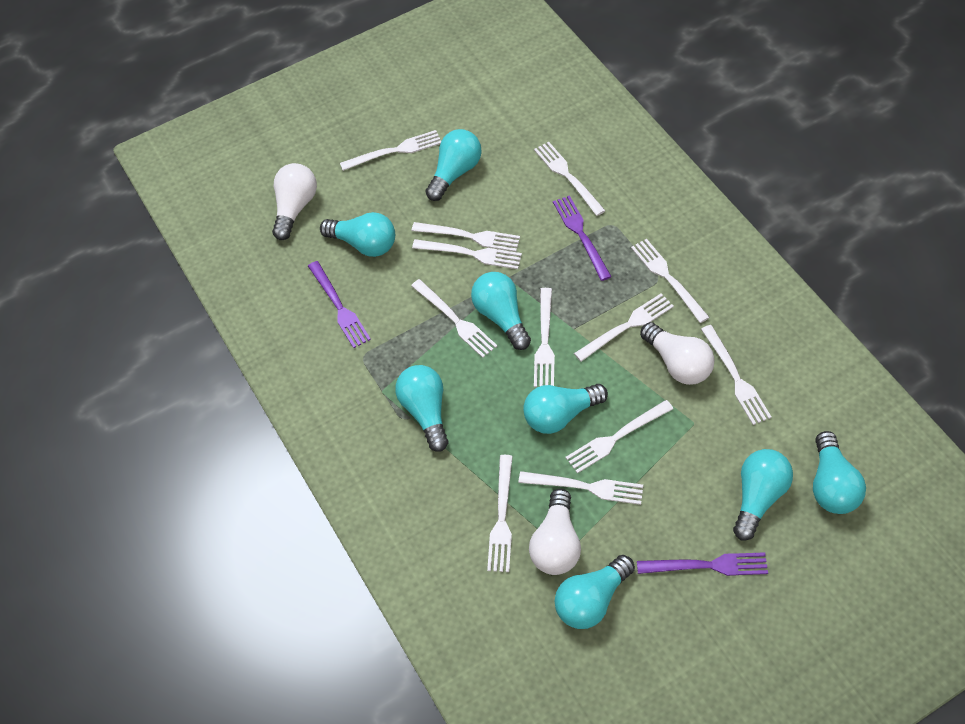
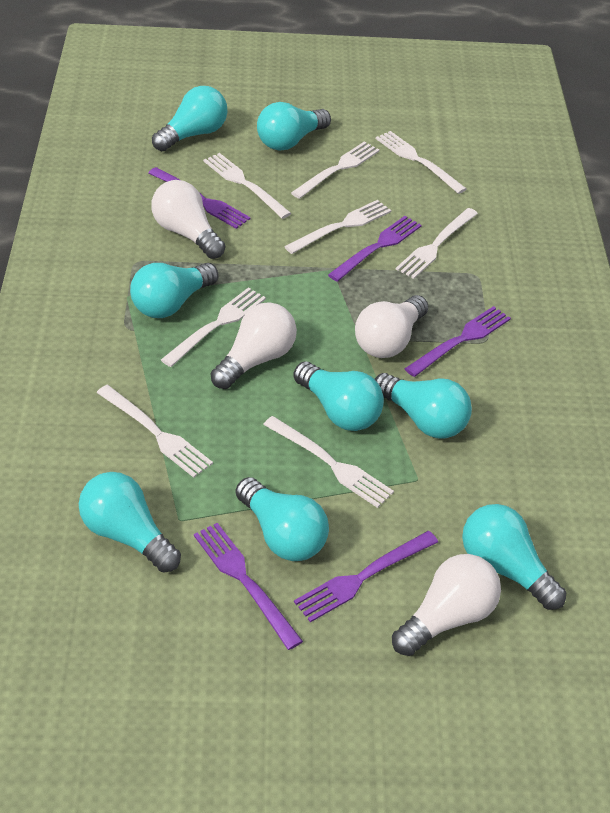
purple fork: 3 -> 5
white fork: 12 -> 8
white light bulb: 3 -> 4

